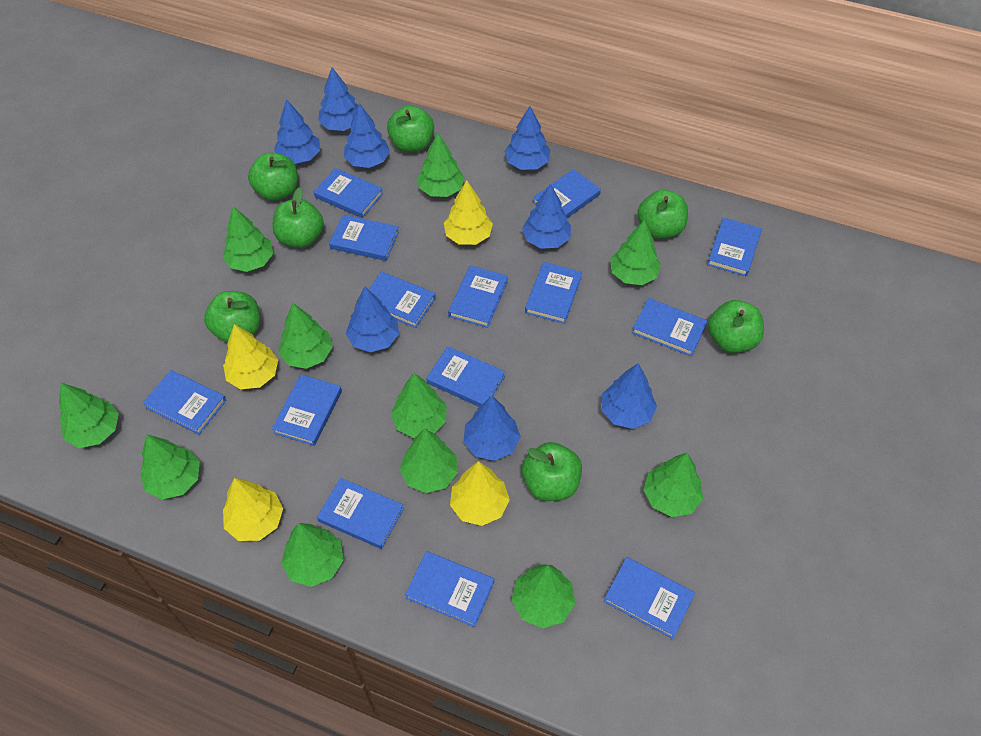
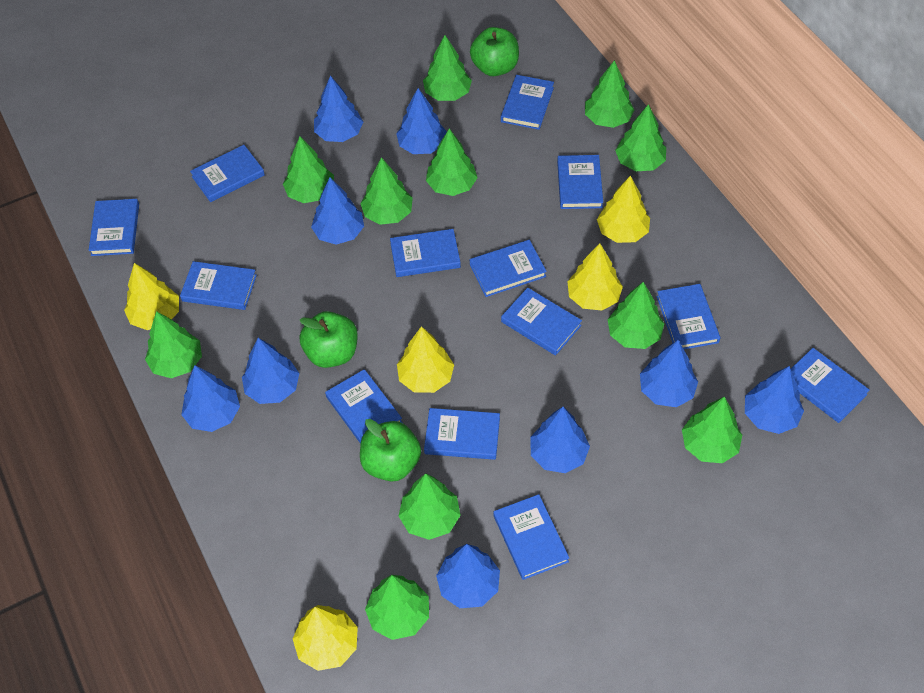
blue book: 14 -> 13
blue tree: 8 -> 9
green apple: 7 -> 3
yellow tree: 4 -> 5

